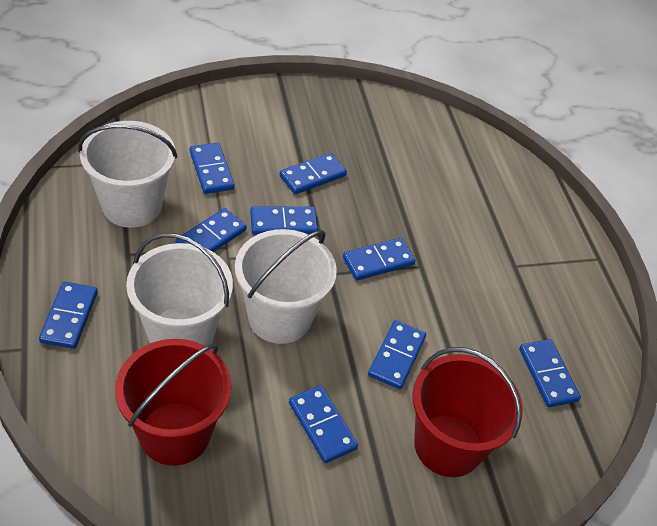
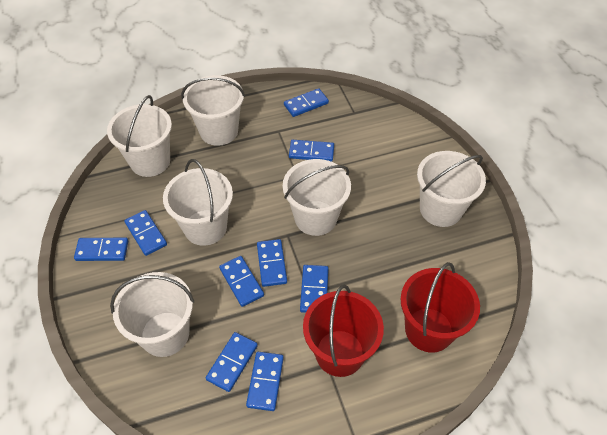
white bucket: 3 -> 6

